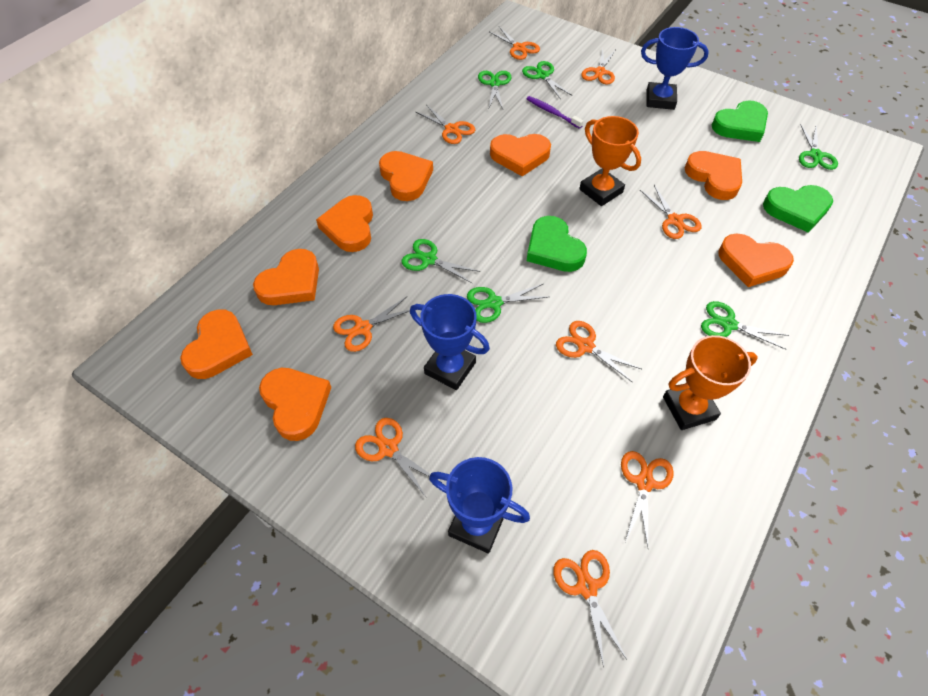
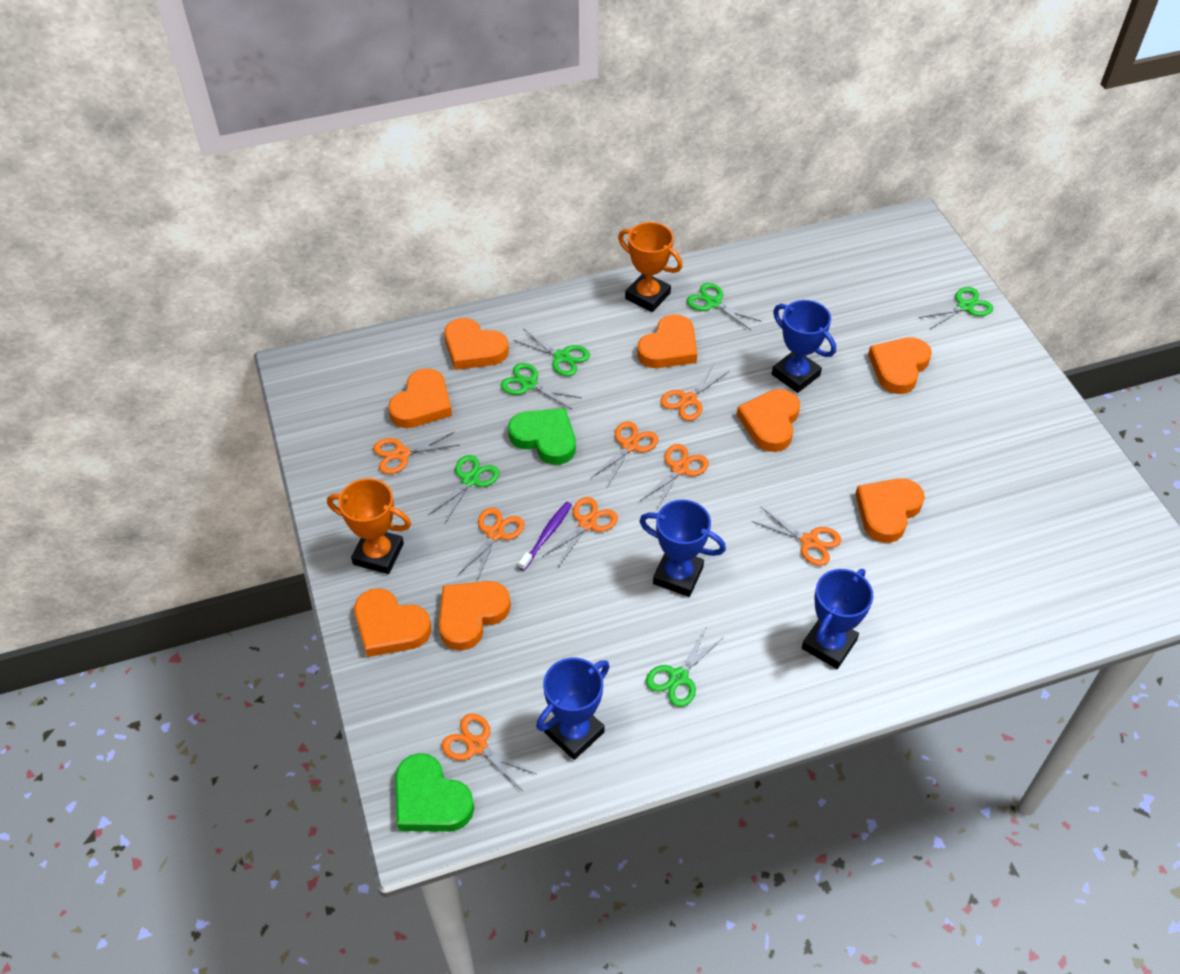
blue trophy: 3 -> 4
green heart: 3 -> 2
orange scissors: 9 -> 8

